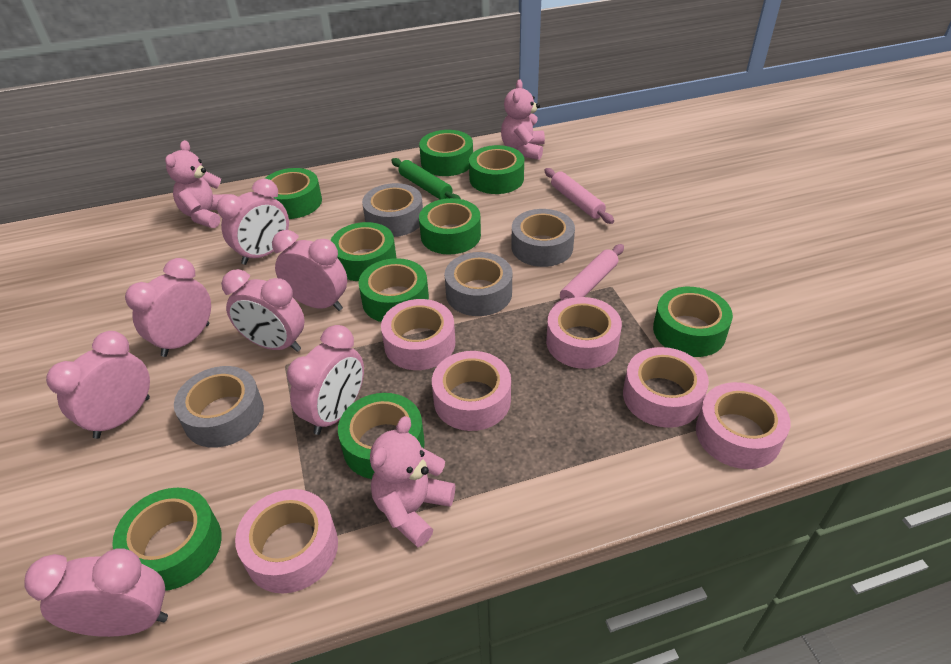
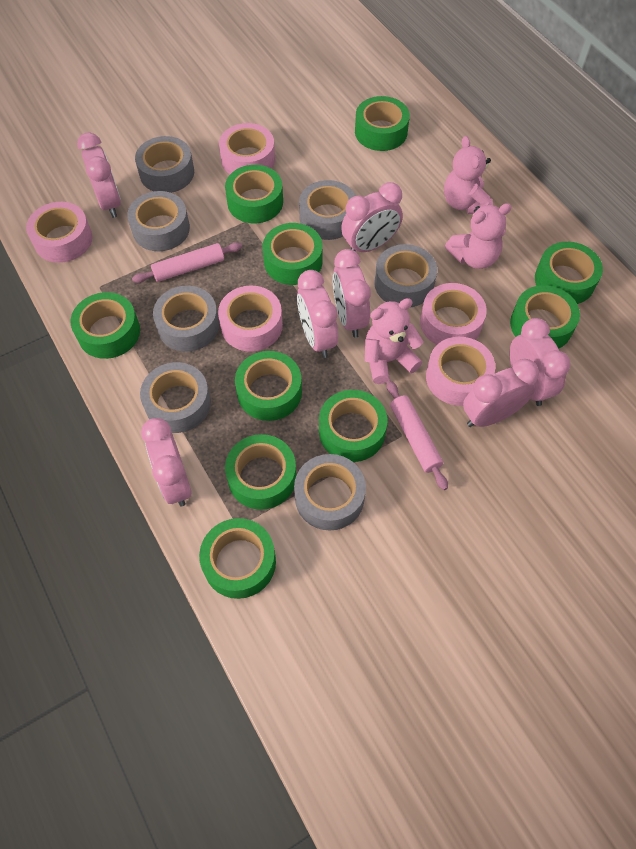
green rolling pin: 1 -> 0
green tape: 9 -> 10
grey tape: 4 -> 7
pink tape: 6 -> 5

